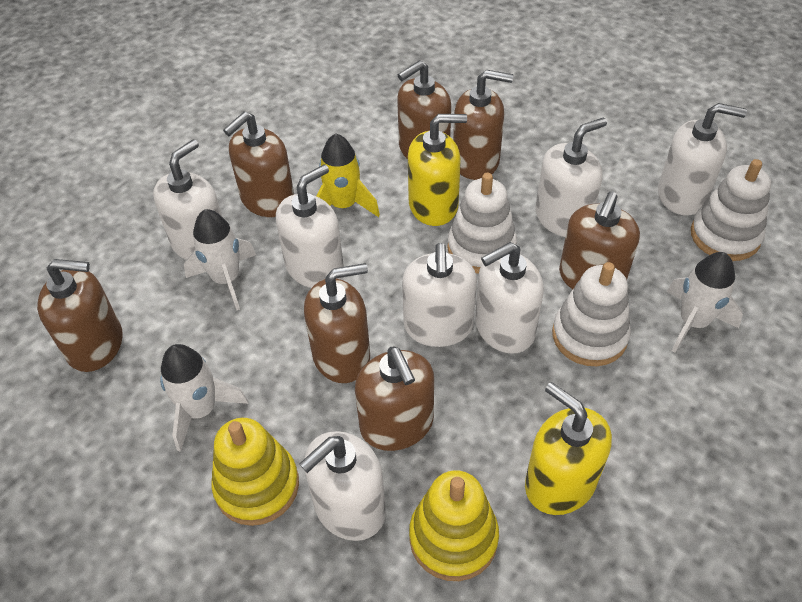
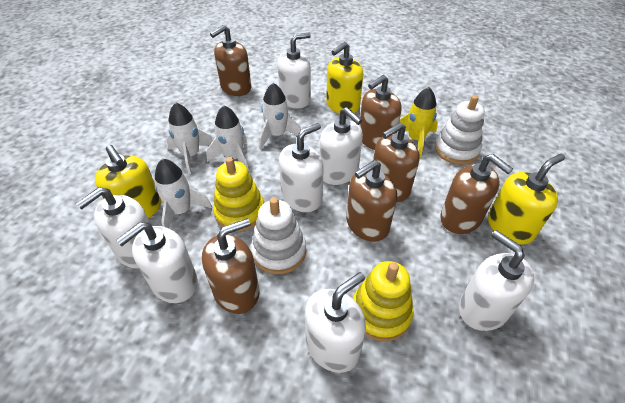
brown soap dispenser: 7 -> 6
white rocket: 3 -> 4
white stacking toy: 3 -> 2
yellow soap dispenser: 2 -> 3

